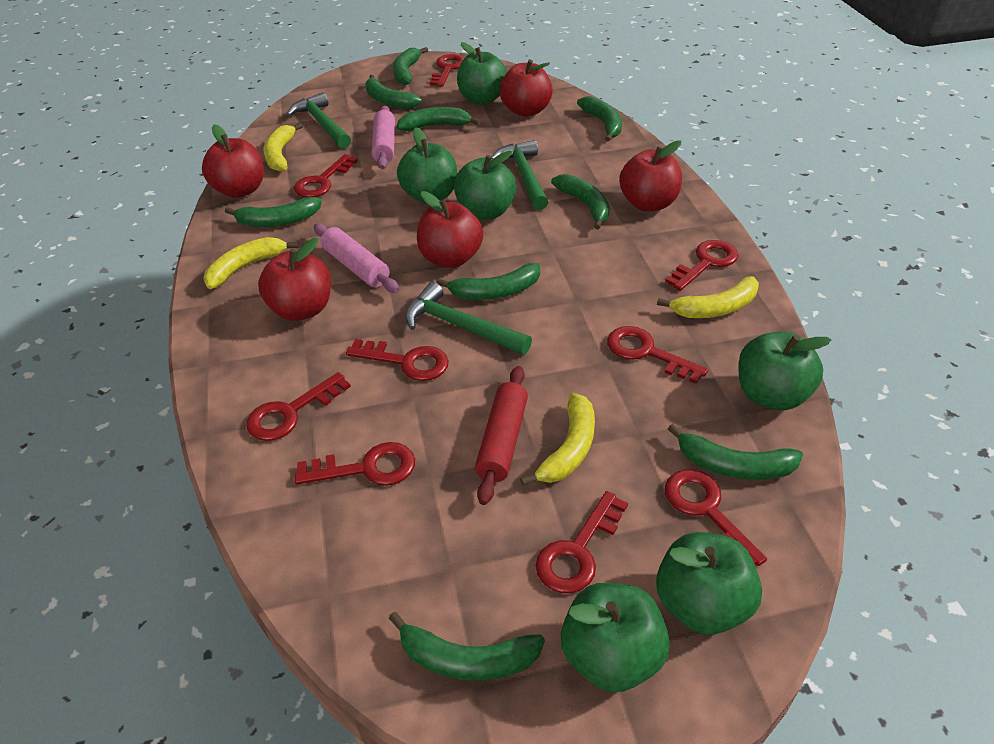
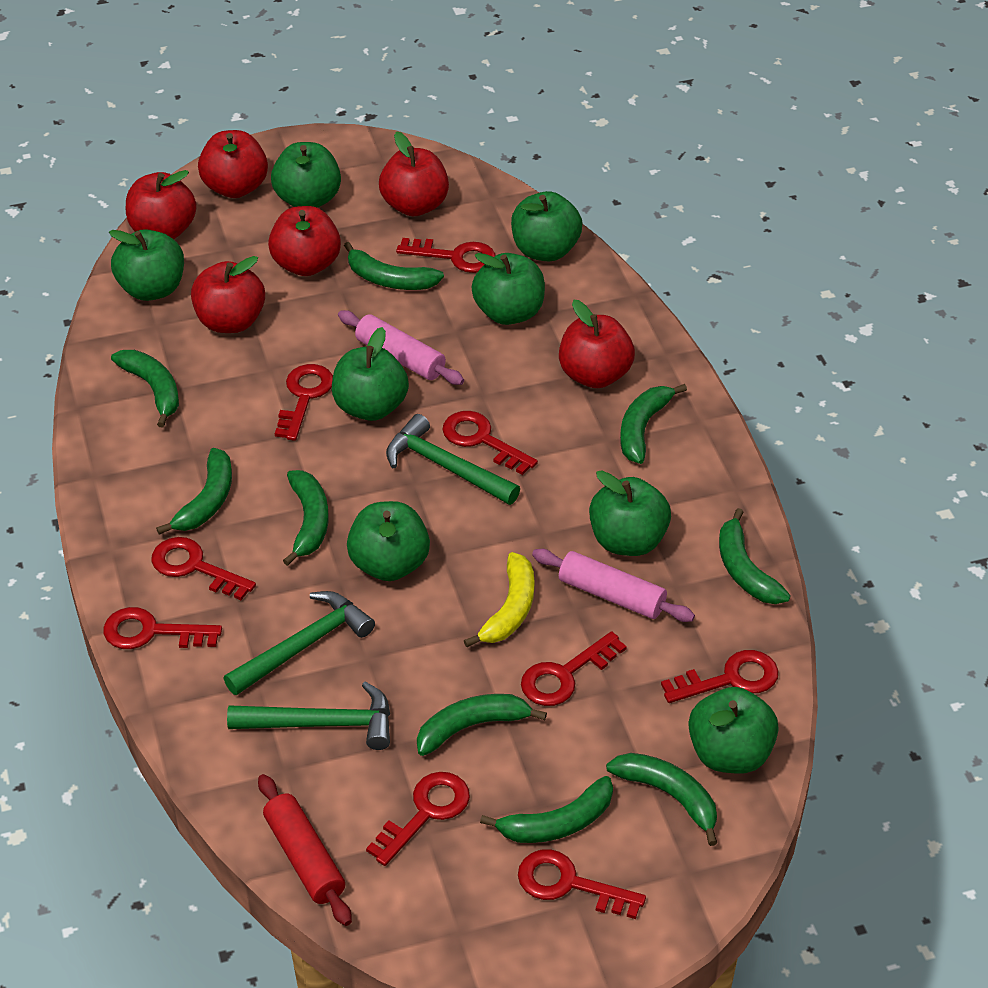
green apple: 6 -> 8
red apple: 5 -> 6
yellow banana: 4 -> 1

